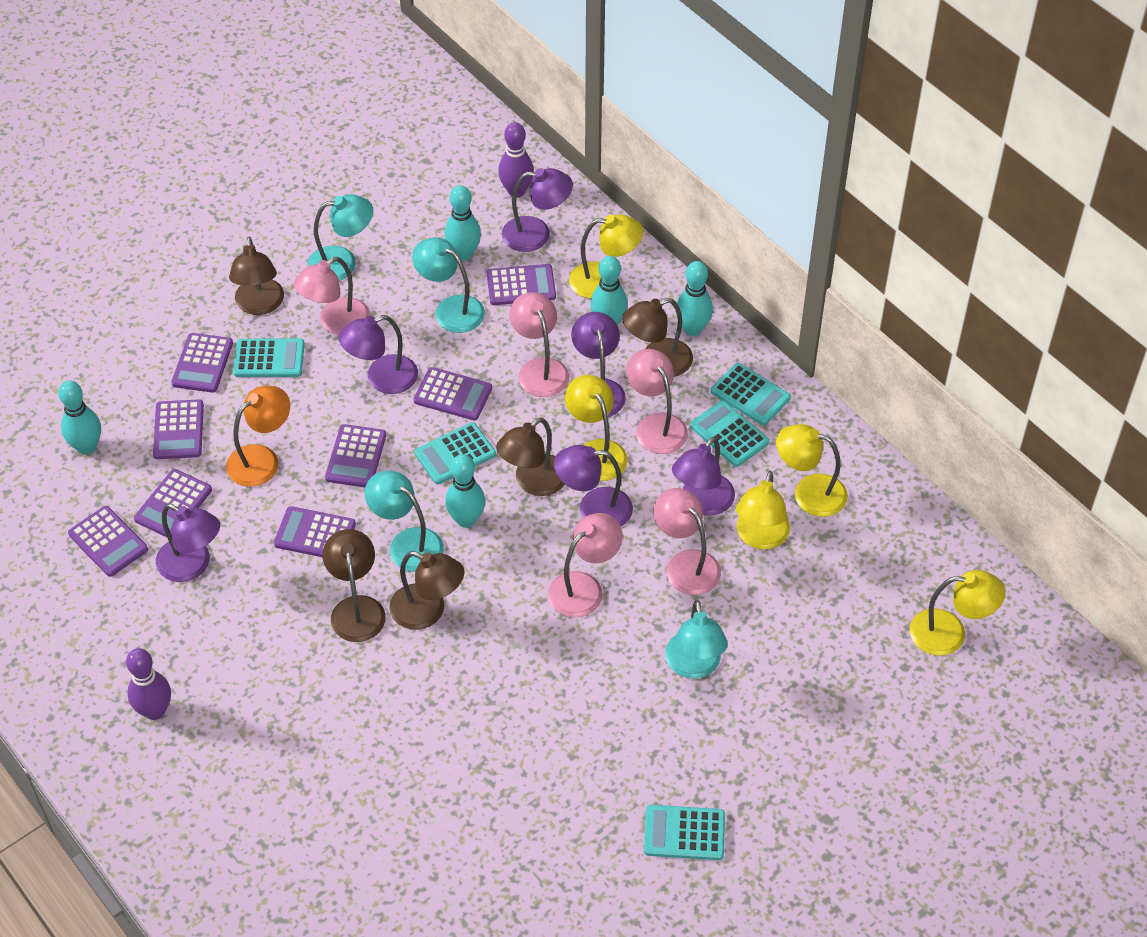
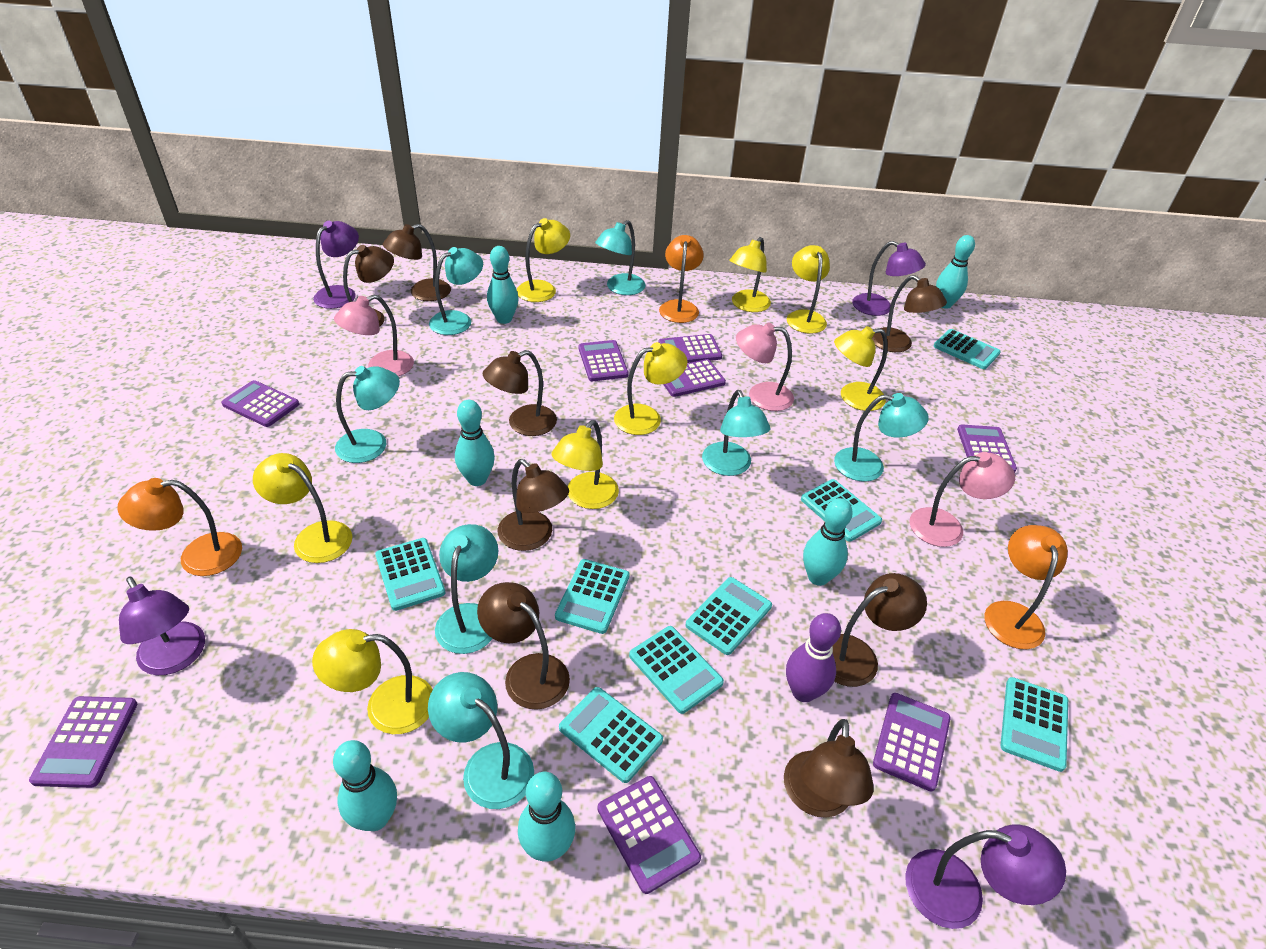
brown lamp: 5 -> 8
orange lamp: 1 -> 3
pink lamp: 5 -> 3
purple bowling pin: 2 -> 1
purple lamp: 6 -> 4
turquoise bowling pin: 5 -> 6
turquoise calculator: 5 -> 8
turquoise lamp: 4 -> 7
yellow lamp: 5 -> 8

